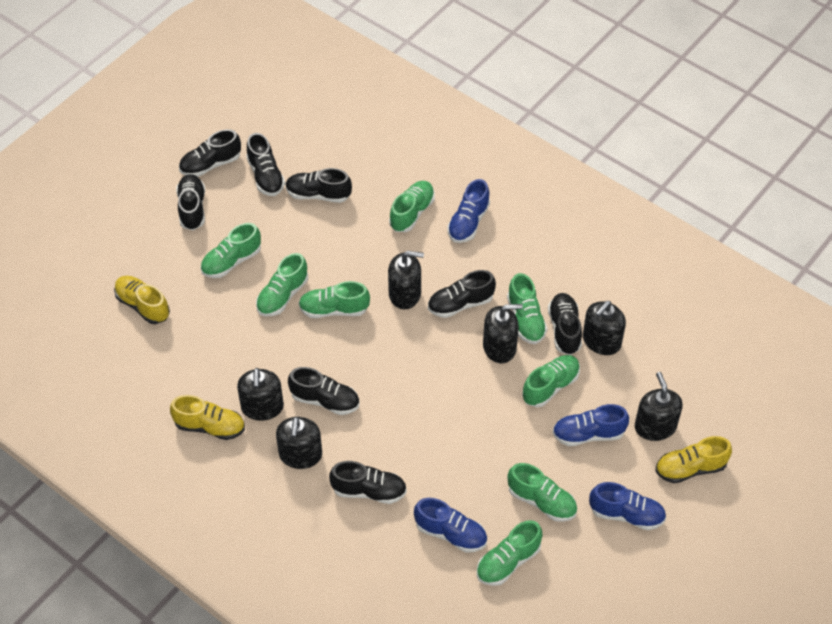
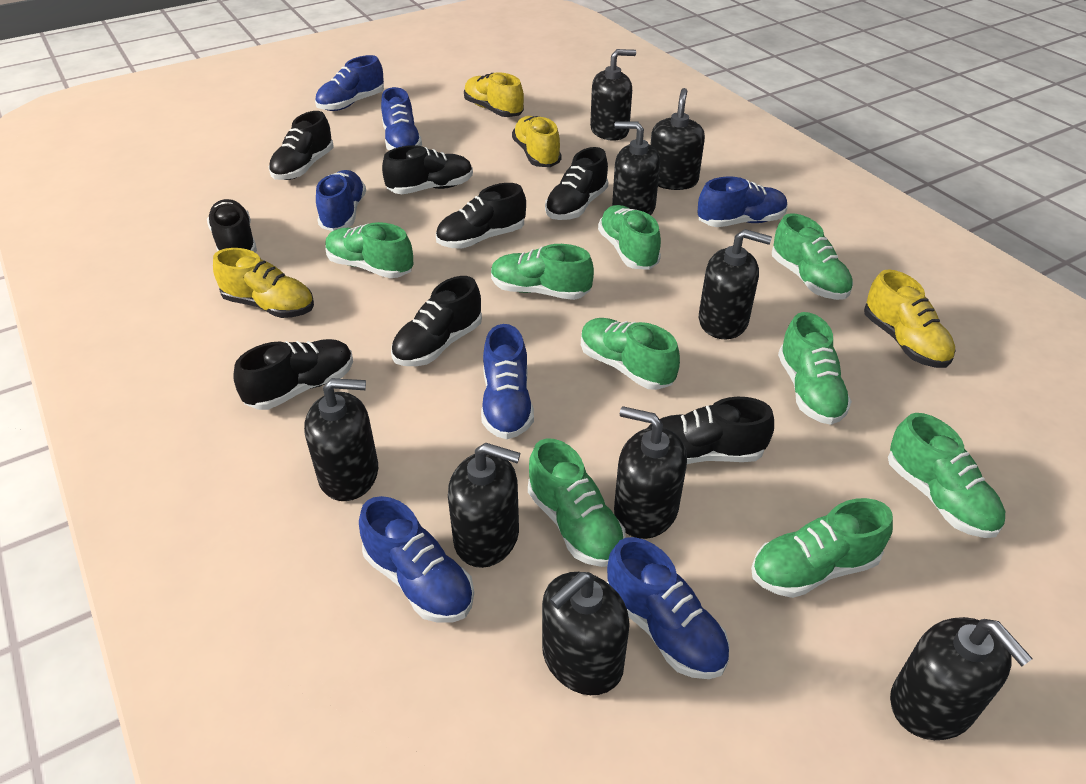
black soap dispenser: 6 -> 9
blue shoe: 4 -> 7
green shoe: 8 -> 9
yellow shoe: 3 -> 4

